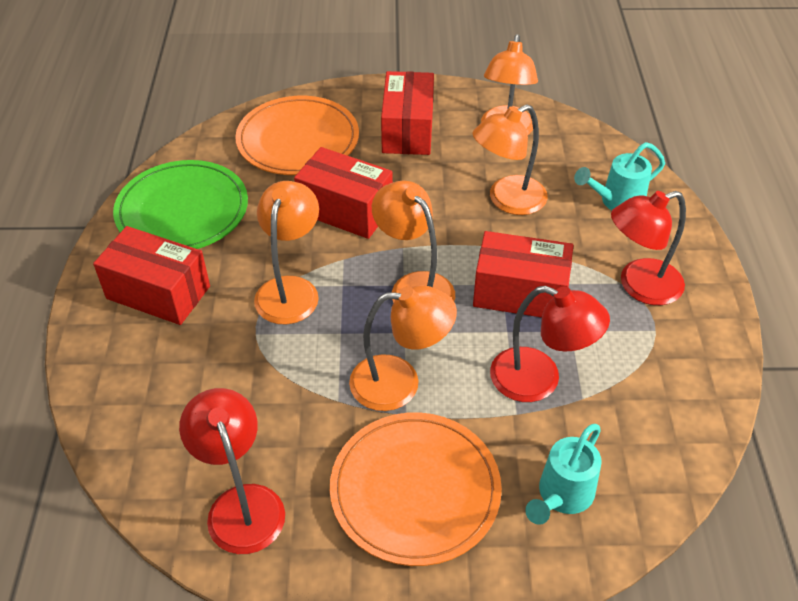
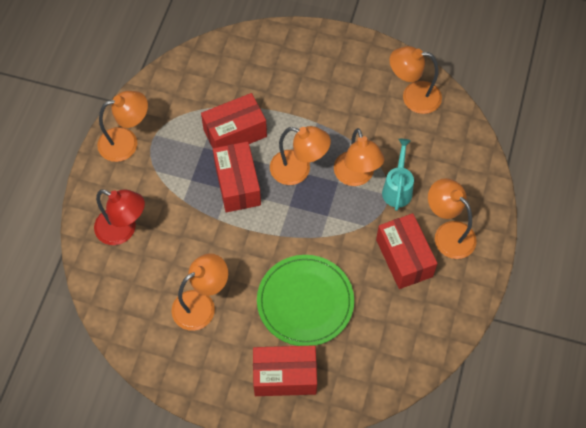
orange lamp: 5 -> 6
orange plate: 2 -> 0
red lamp: 3 -> 1
turquoise watering can: 2 -> 1

